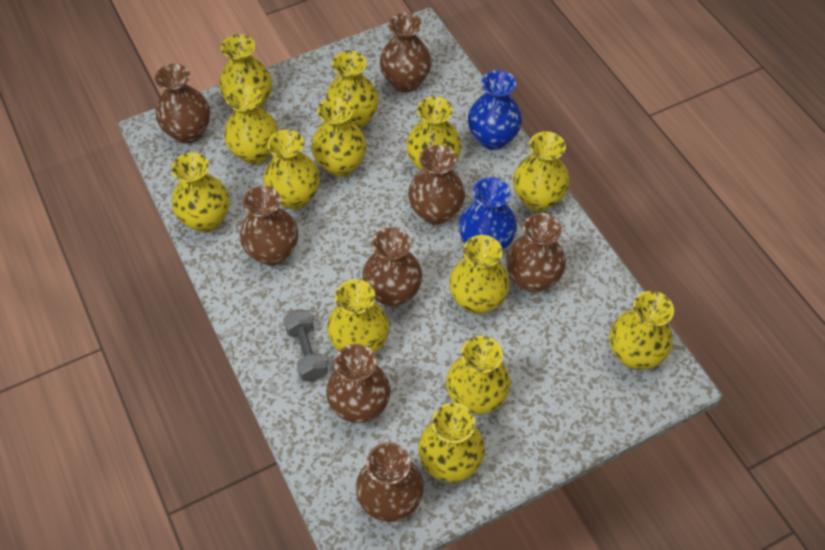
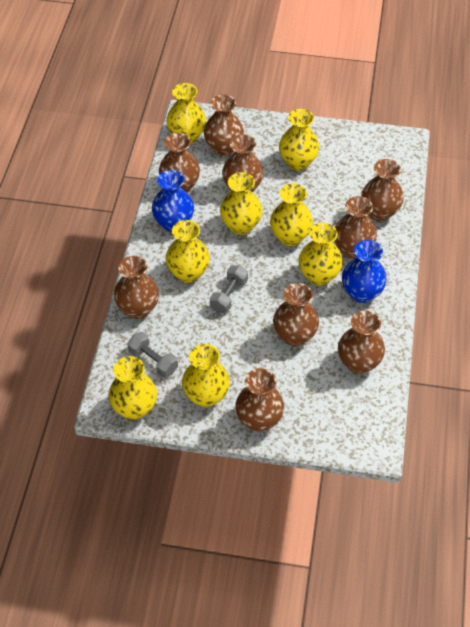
brown vase: 8 -> 9
grey dumbbell: 1 -> 2
yellow vase: 13 -> 8

